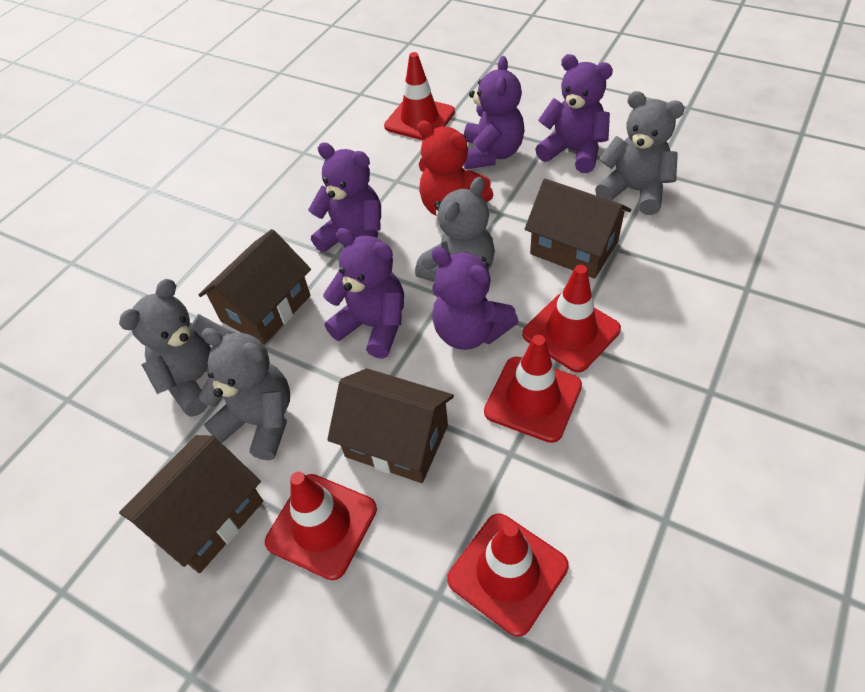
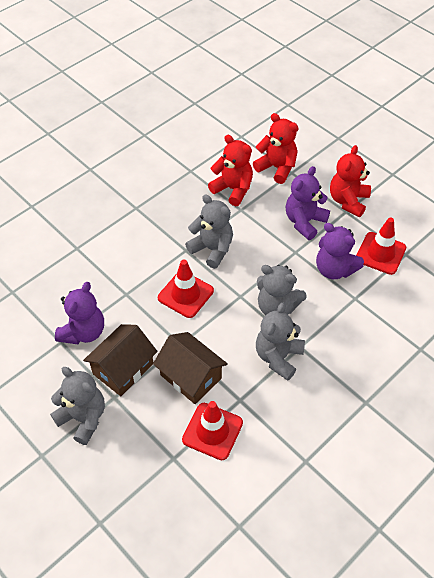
brown house: 4 -> 2
purple teddy bear: 5 -> 3
red teddy bear: 1 -> 3
red traffic cone: 5 -> 3

